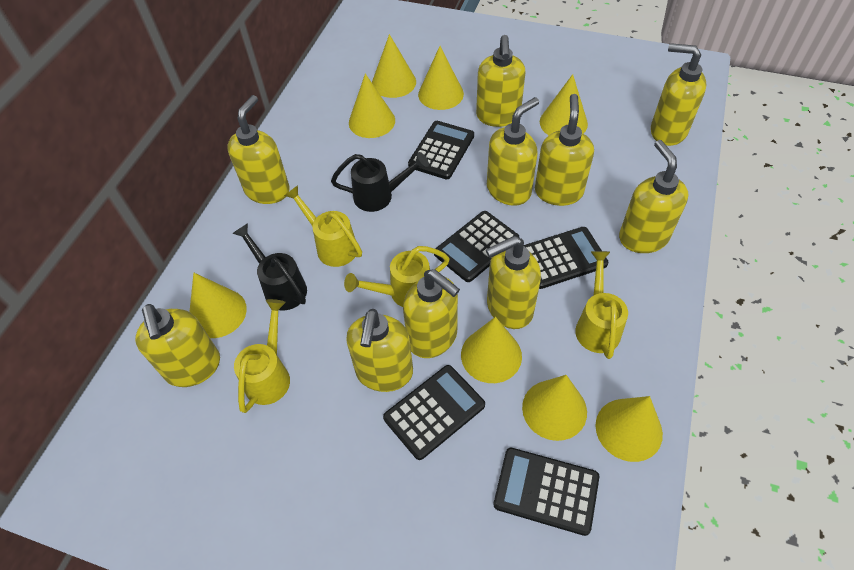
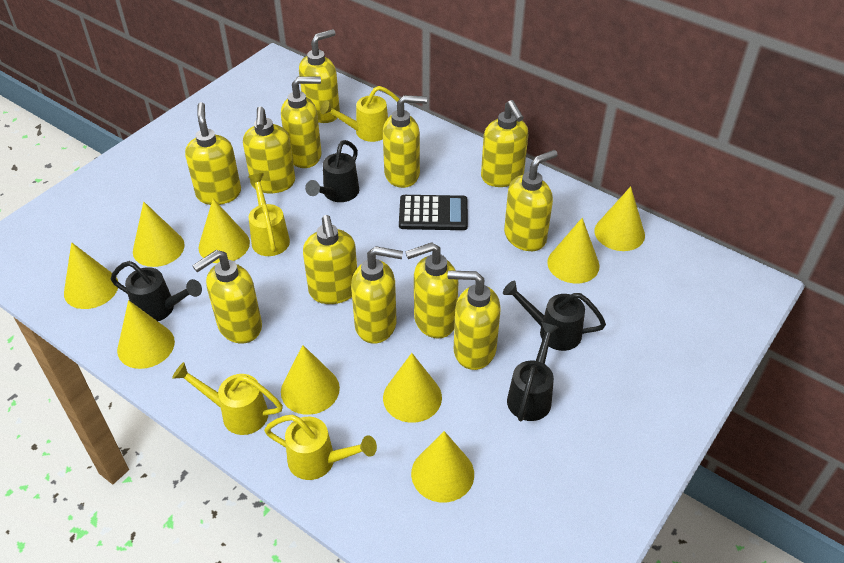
black calculator: 5 -> 1
black watering can: 2 -> 4
yellow cone: 8 -> 9
yellow soap dispenser: 10 -> 12

